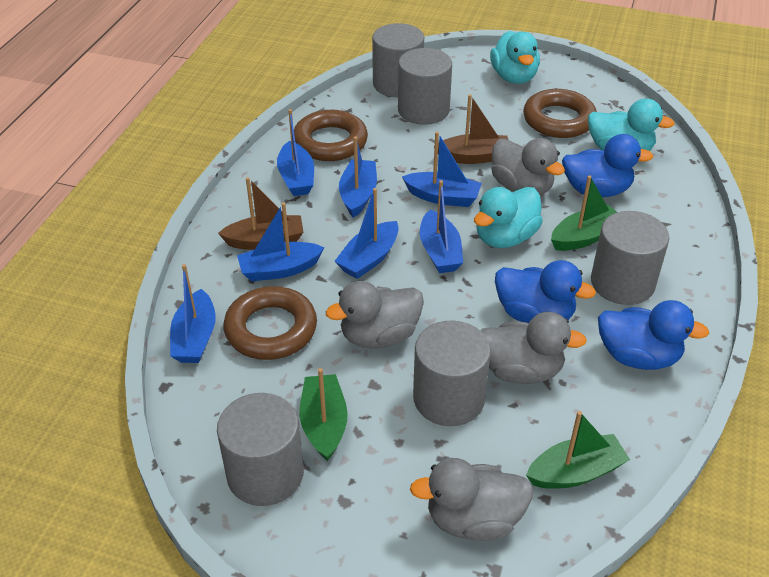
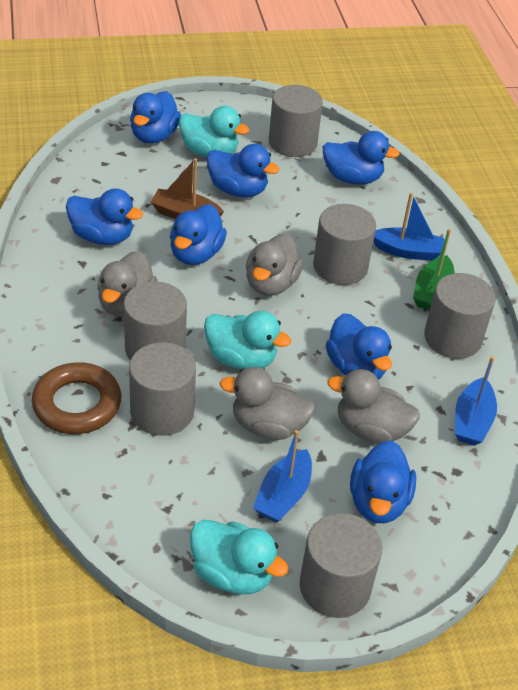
blue boat: 7 -> 3
blue duck: 3 -> 7
brown boat: 2 -> 1
brown ring: 3 -> 1
green boat: 3 -> 1
grey cylinder: 5 -> 6

